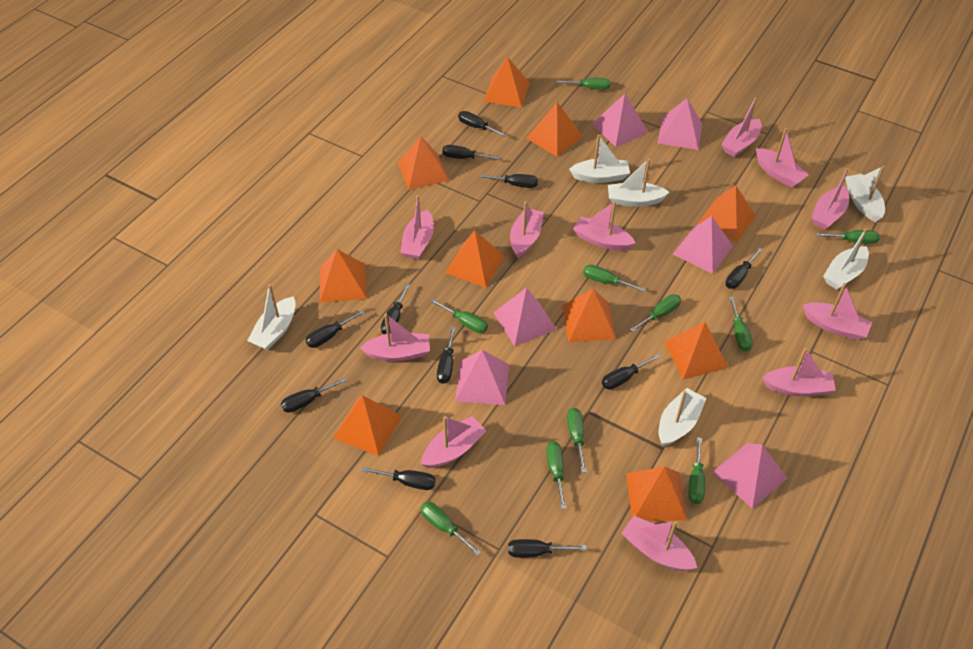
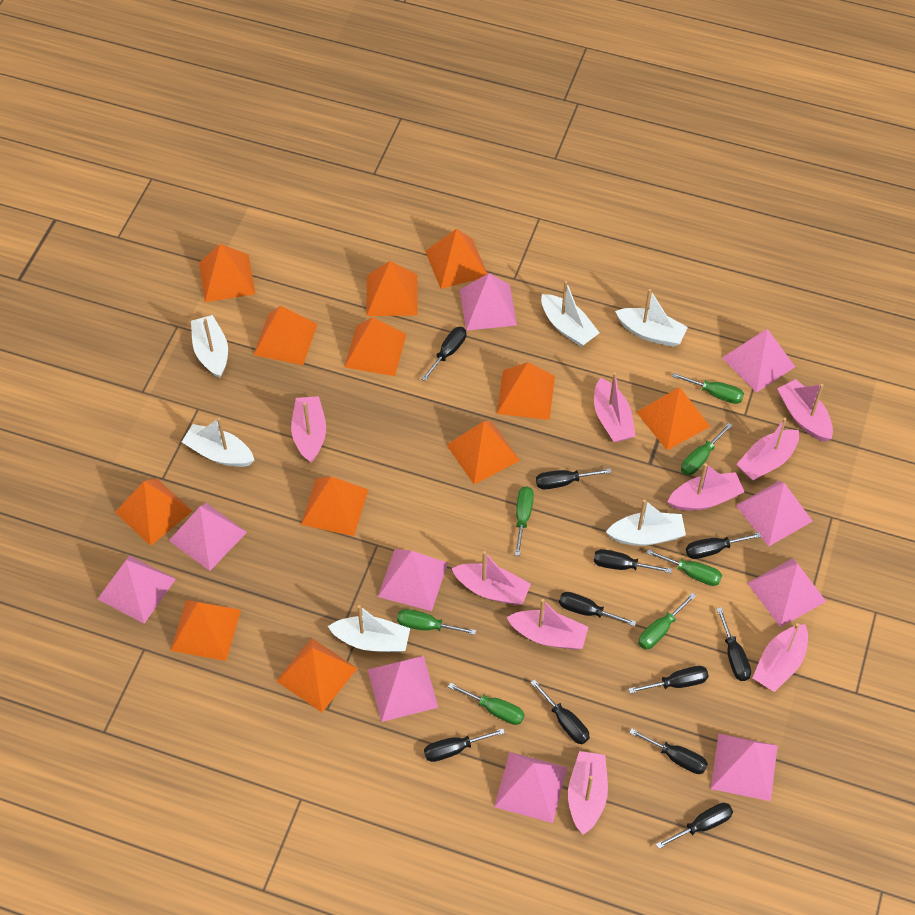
green screwdriver: 10 -> 7
orange pyramid: 10 -> 12
pink boat: 11 -> 9
pink pyramid: 6 -> 10

